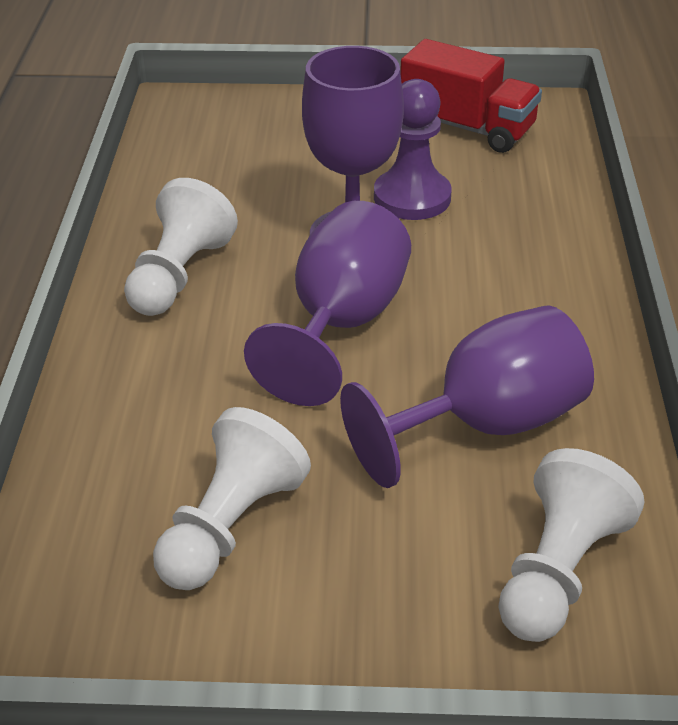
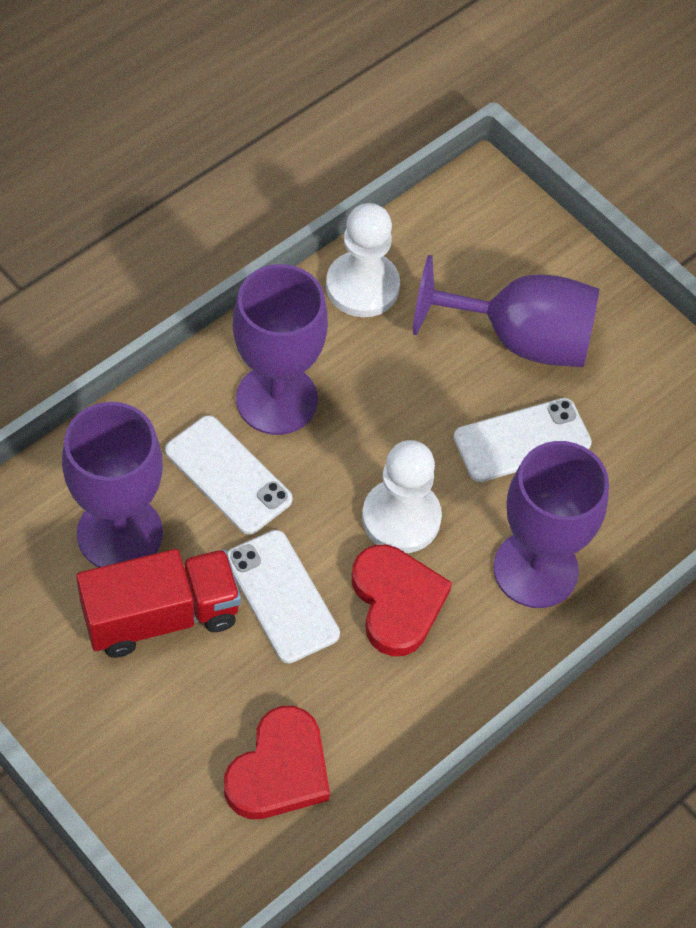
purple goblet: 3 -> 4
purple pawn: 1 -> 0
red heart: 0 -> 2
white pawn: 3 -> 2
white phone: 0 -> 3

